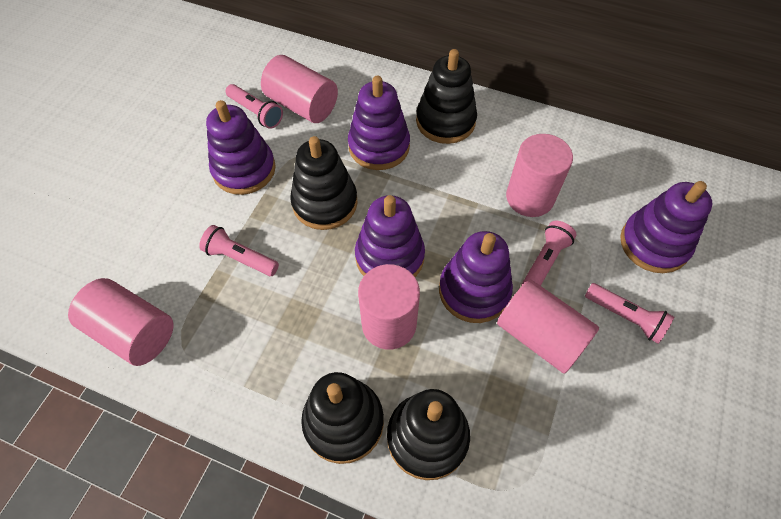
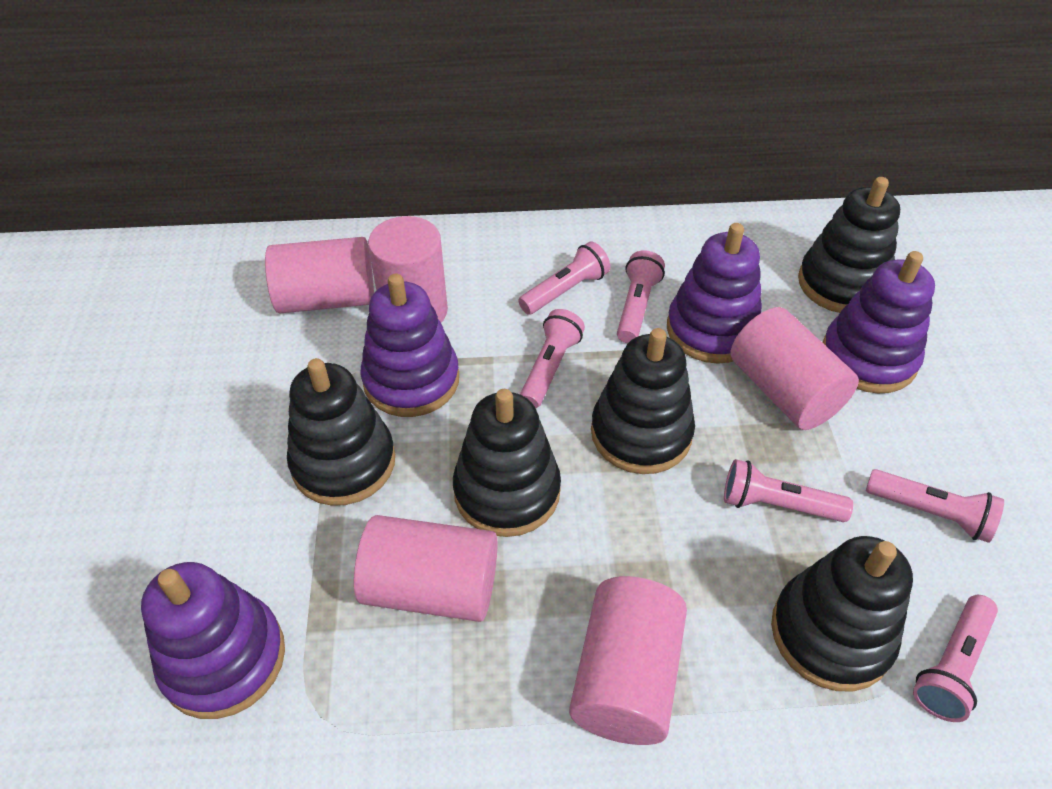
black stacking toy: 4 -> 5
pink flashlight: 4 -> 6
purple stacking toy: 5 -> 4

